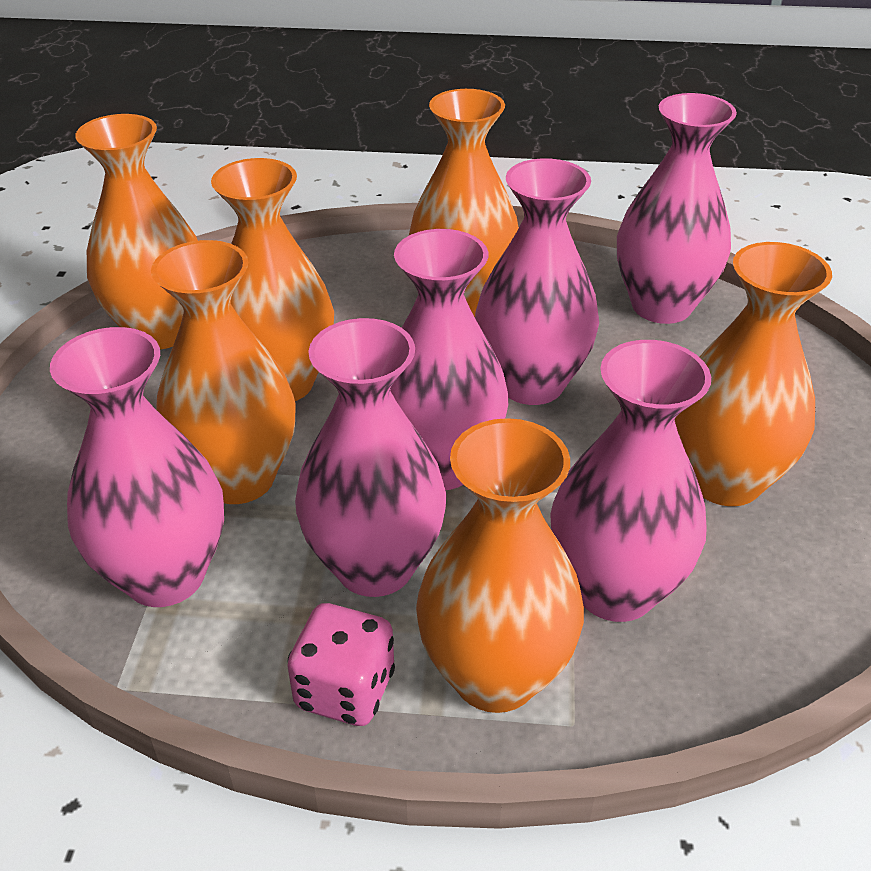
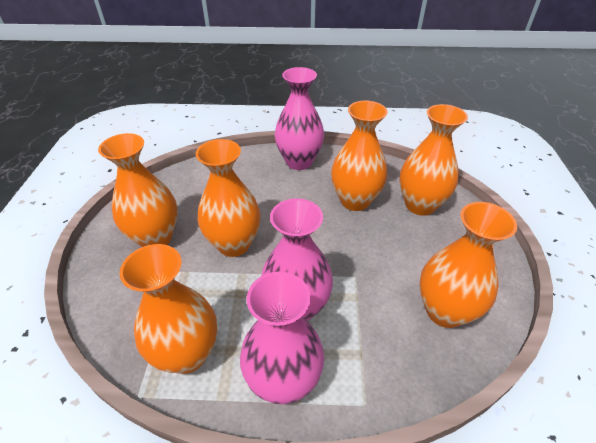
pink dice: 1 -> 0
pink vase: 6 -> 3

